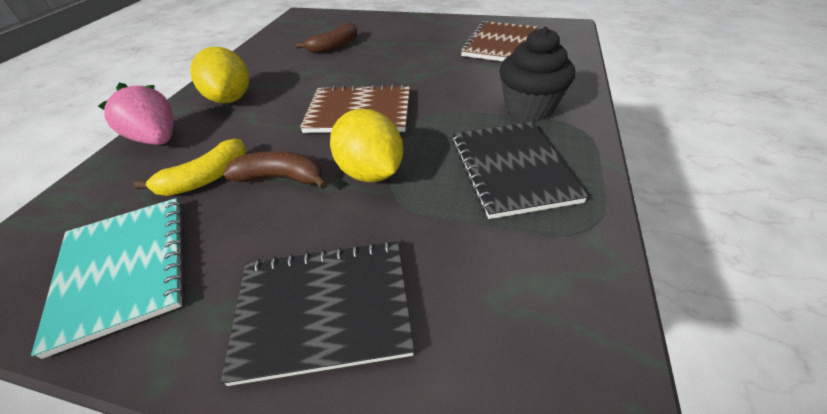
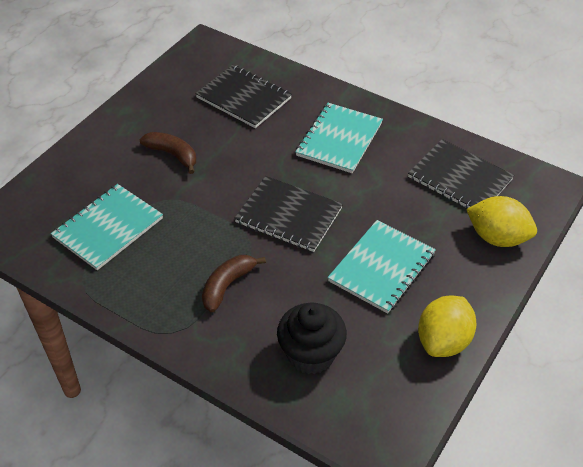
black notebook: 2 -> 3
brown notebook: 2 -> 0
pink strawberry: 1 -> 0
turquoise notebook: 1 -> 3
yellow banana: 1 -> 0

